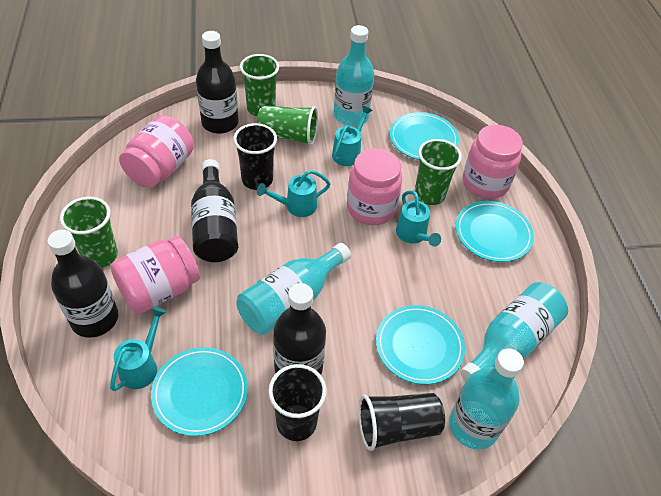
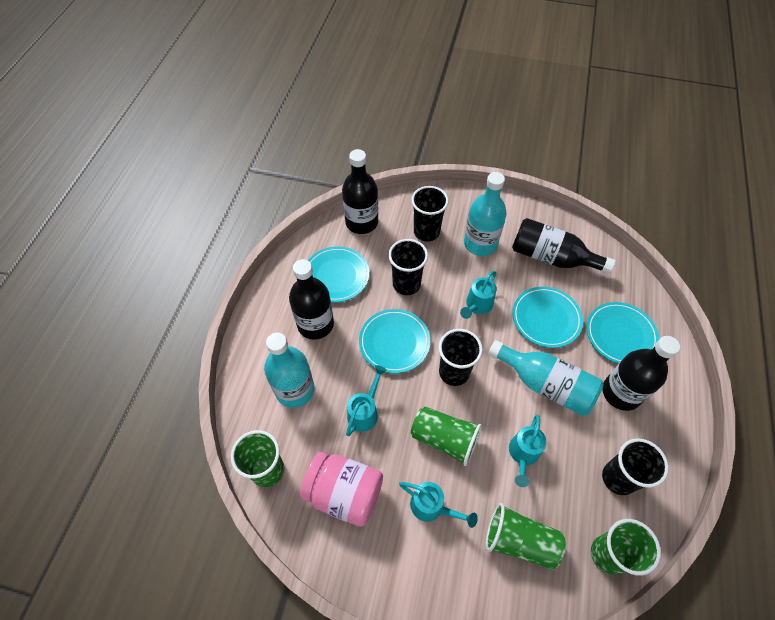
black cup: 3 -> 4
pink jar: 4 -> 1
turquoise bottle: 4 -> 3

